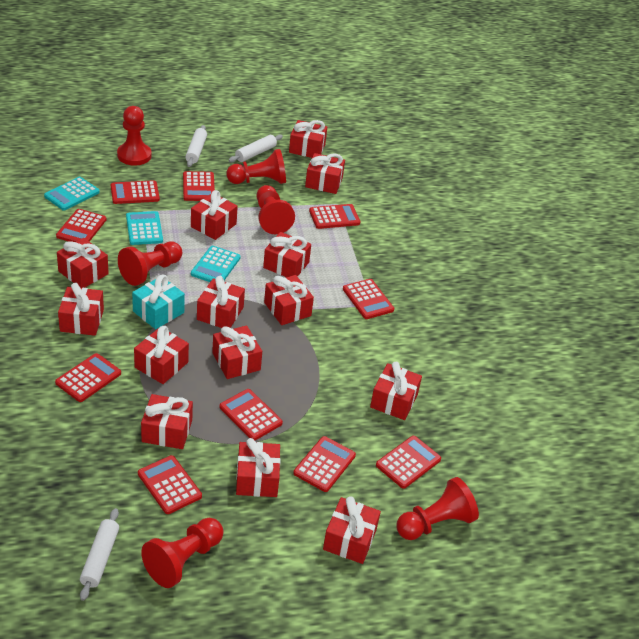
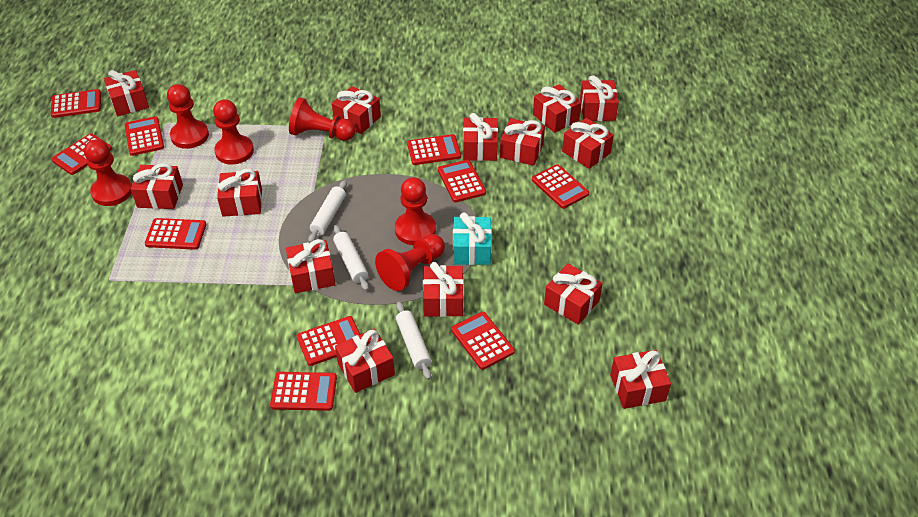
turquoise calculator: 3 -> 0

